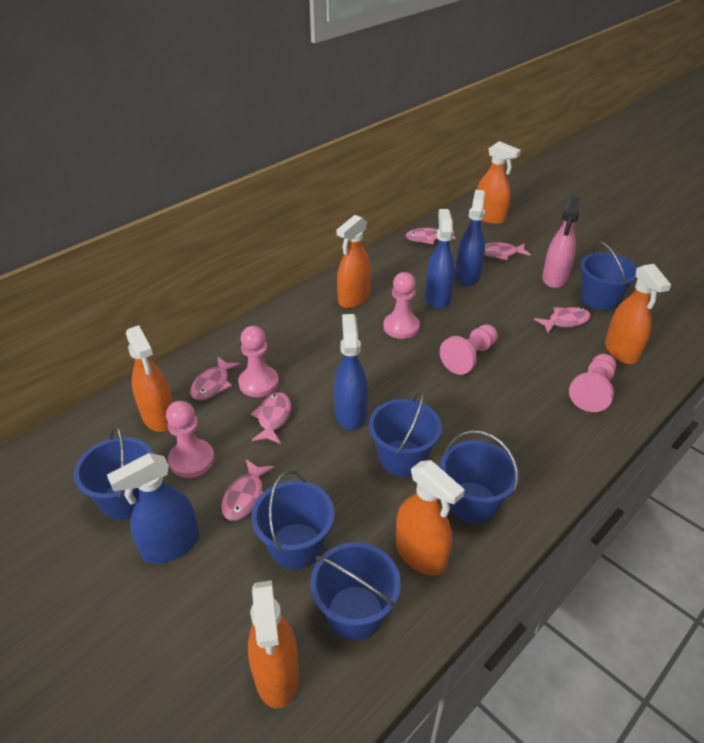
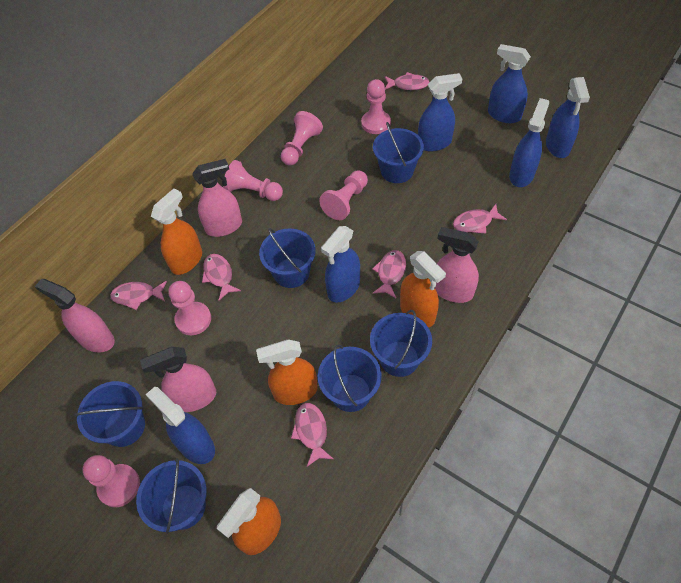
blue spray bottle: 4 -> 6
orange spray bottle: 6 -> 4
pink pawn: 5 -> 6
pink spray bottle: 1 -> 4

